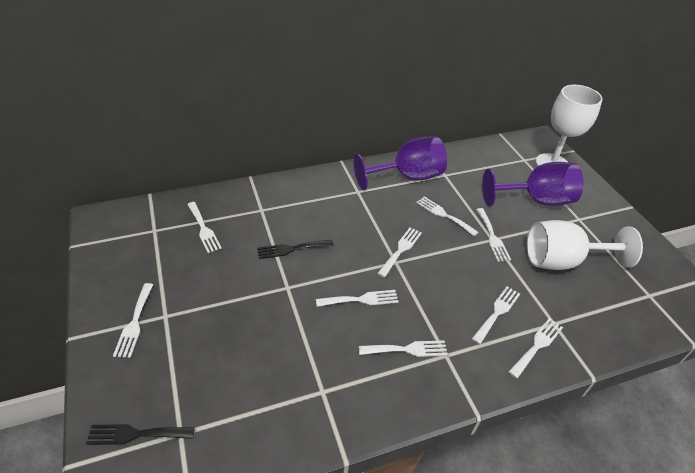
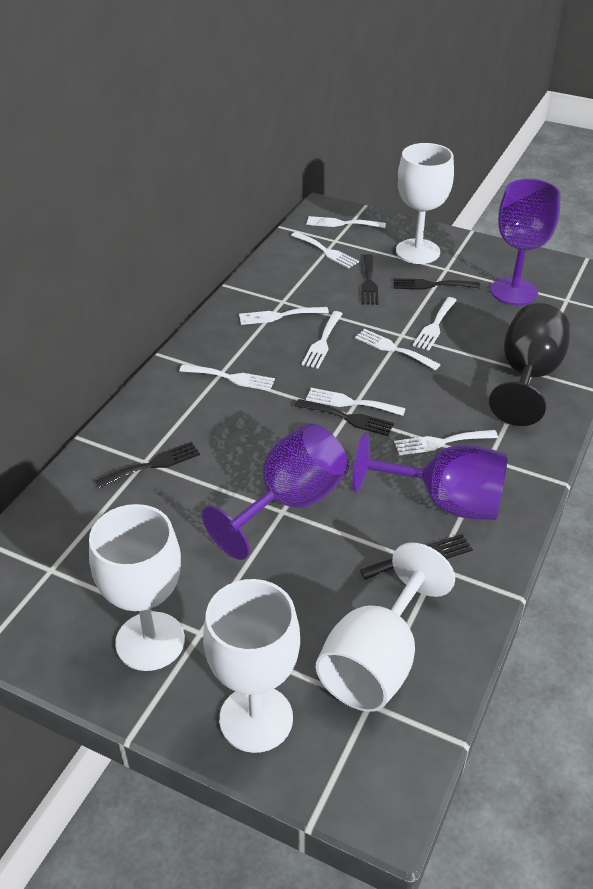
black fork: 2 -> 5
black goblet: 0 -> 1
purple goblet: 2 -> 3
white goblet: 2 -> 4

